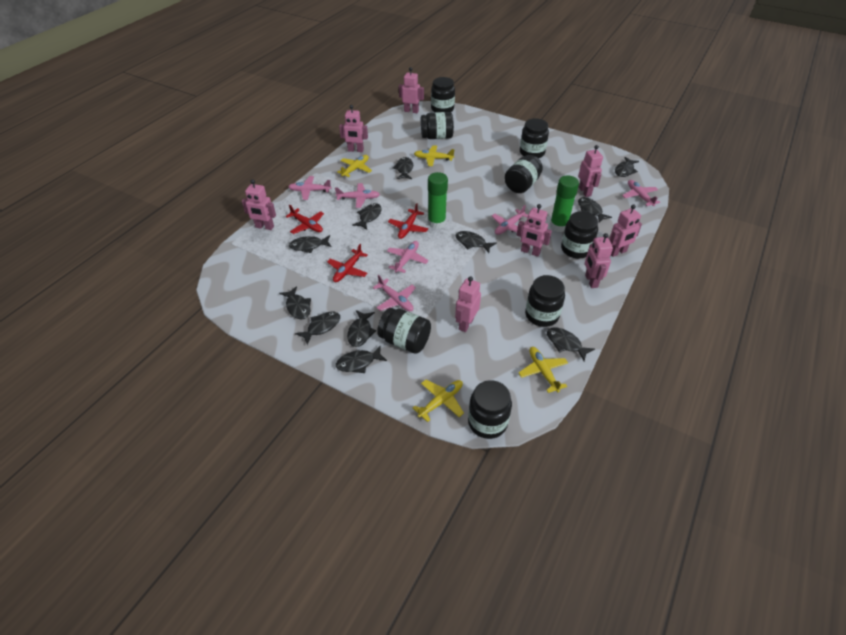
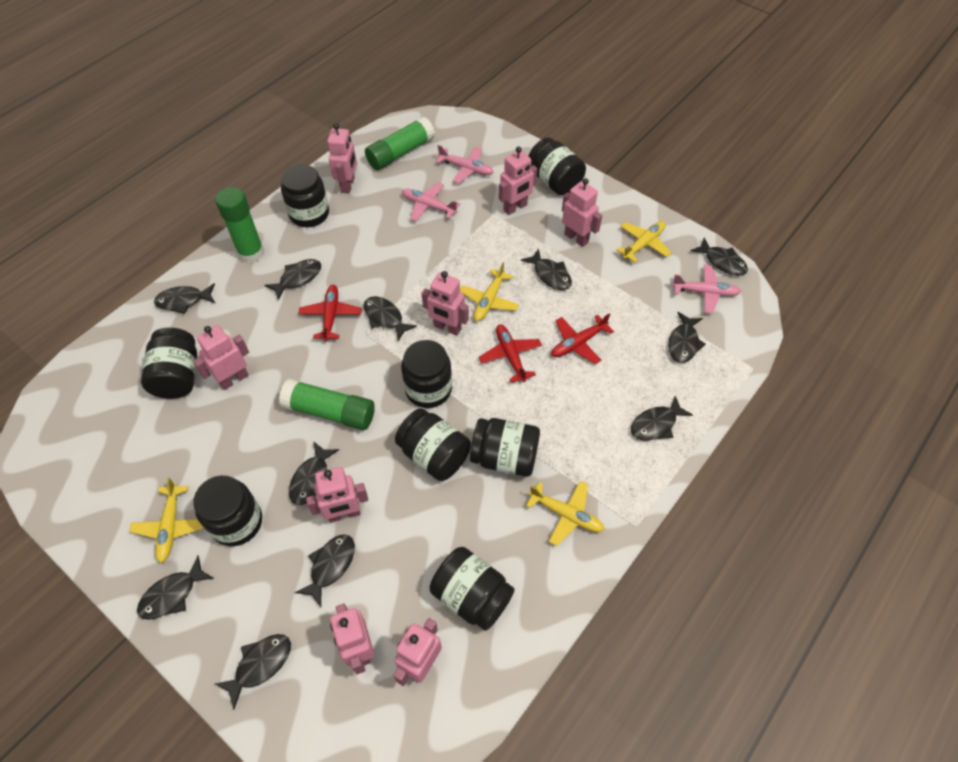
green glue stick: 2 -> 3
pink plane: 6 -> 3

